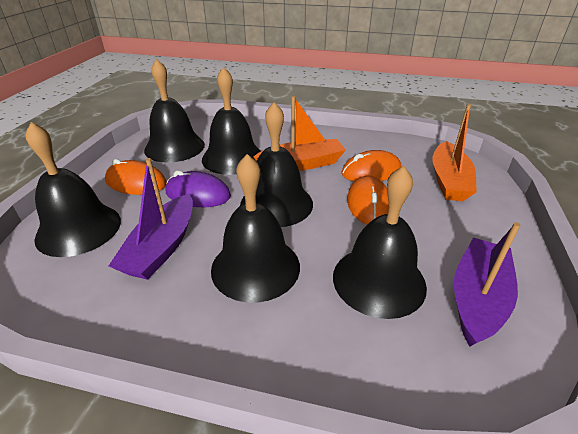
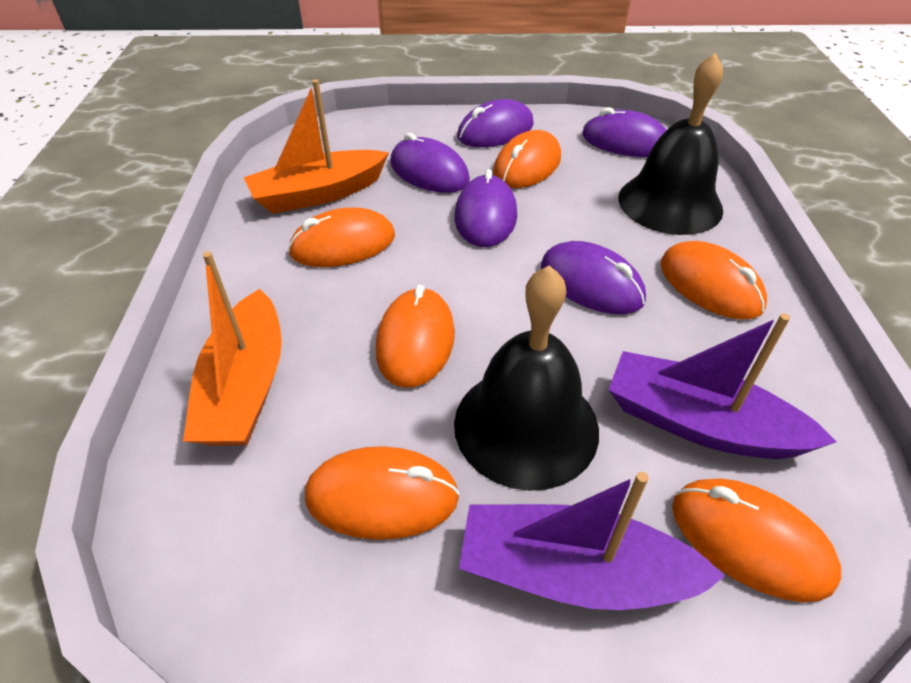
black bell: 6 -> 2
orange mouse: 3 -> 6
purple mouse: 1 -> 5

